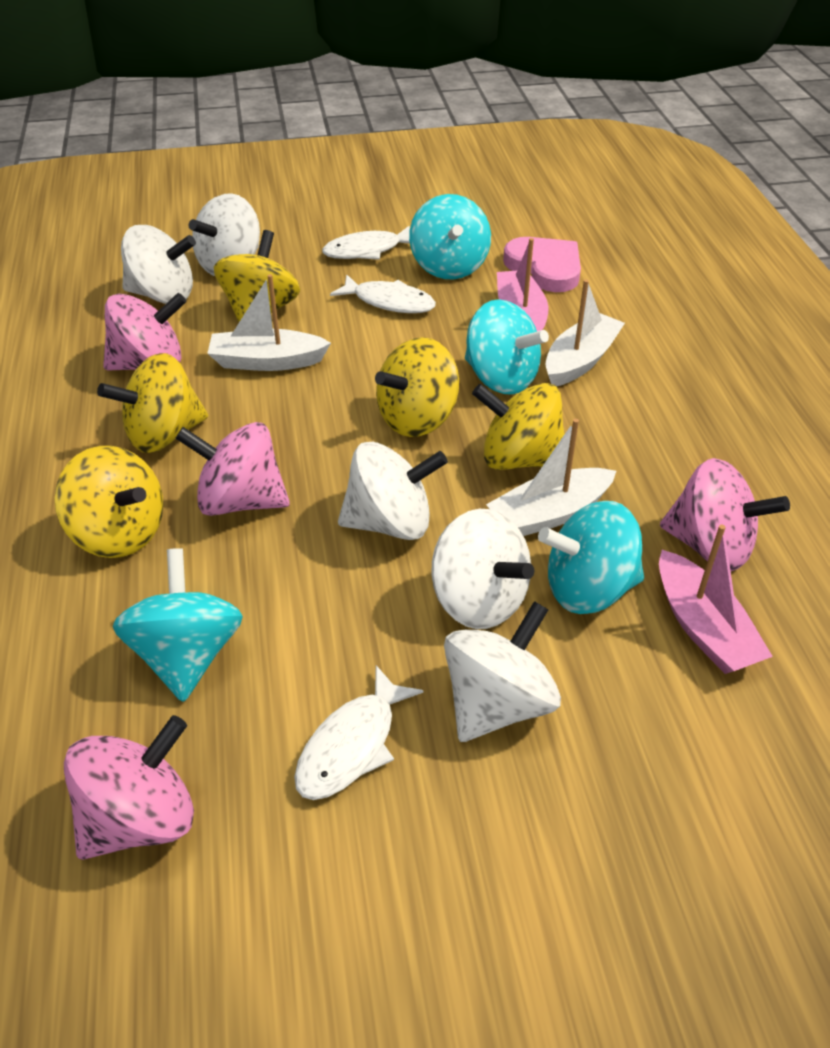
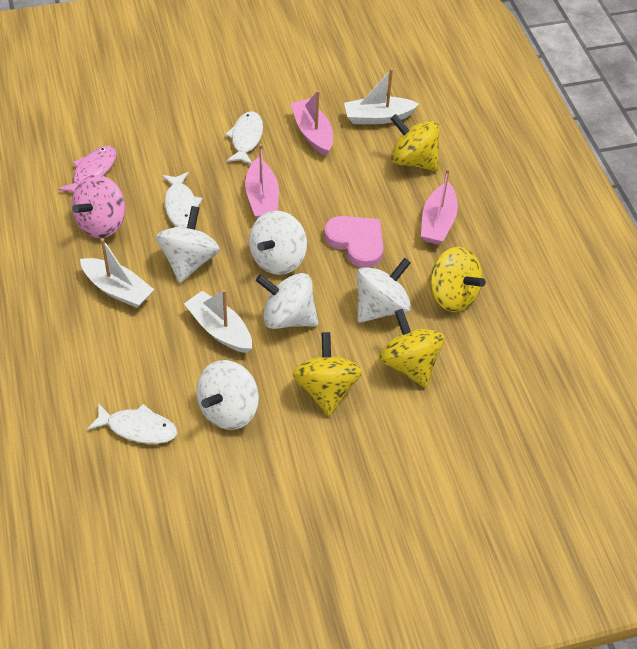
pink boat: 2 -> 3
pink fish: 0 -> 1
pink spinning top: 4 -> 1
turquoise spinning top: 4 -> 0
yellow spinning top: 5 -> 4

